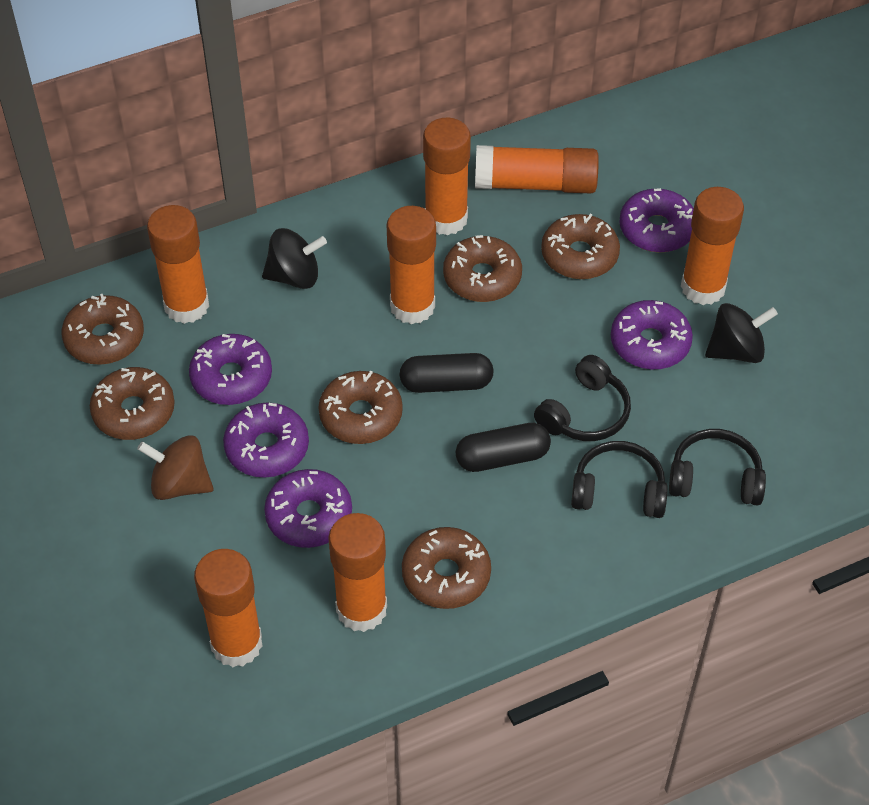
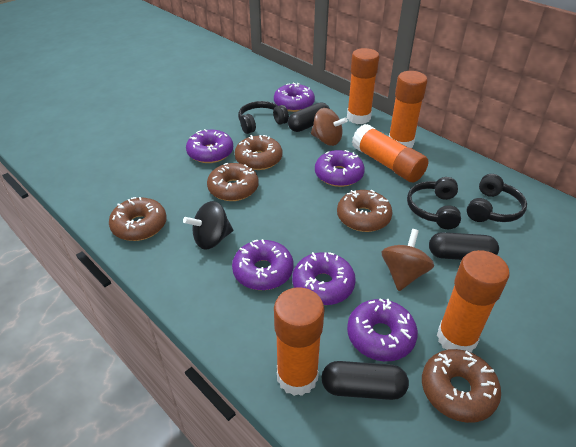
black capsule: 2 -> 3
black spinning top: 2 -> 1
brown donut: 6 -> 5
brown spinning top: 1 -> 2
orange glue stick: 7 -> 5
purple donut: 5 -> 6

